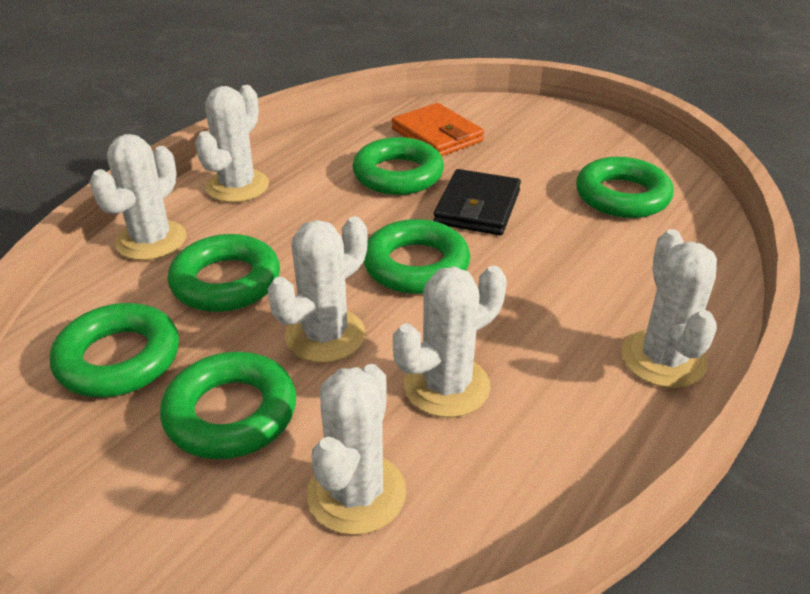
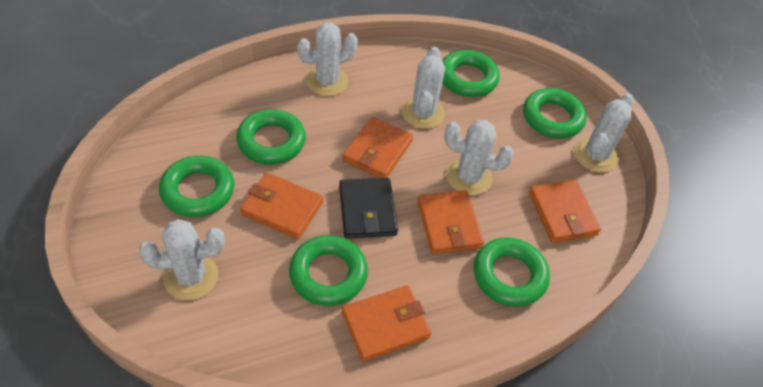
orange wallet: 1 -> 5
white cactus: 6 -> 5

